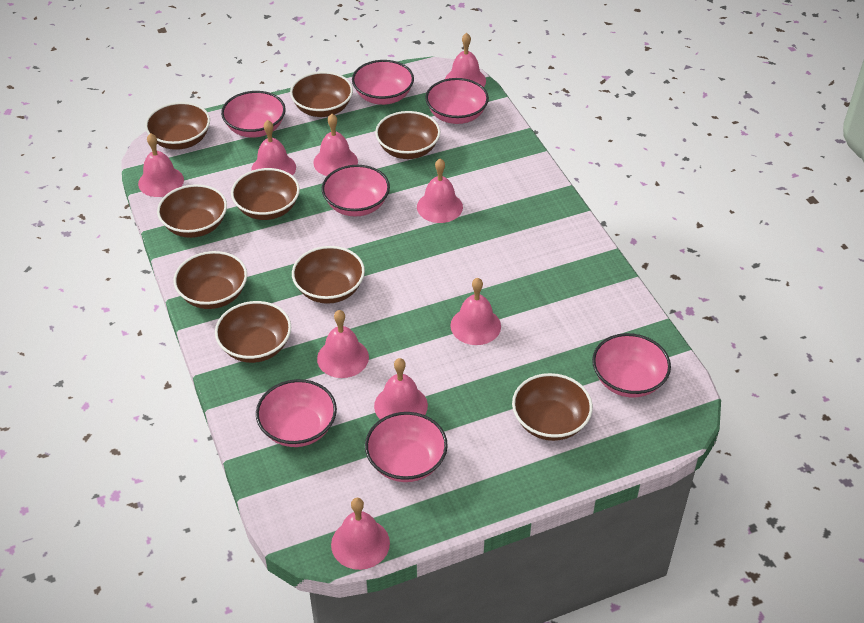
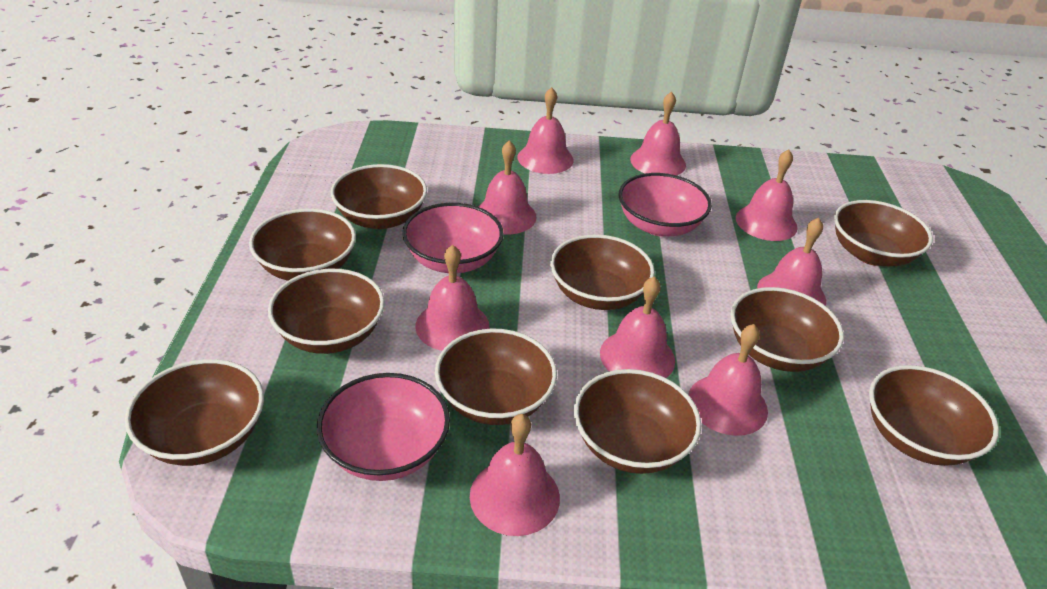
brown bowl: 9 -> 10
pink bowl: 7 -> 3

